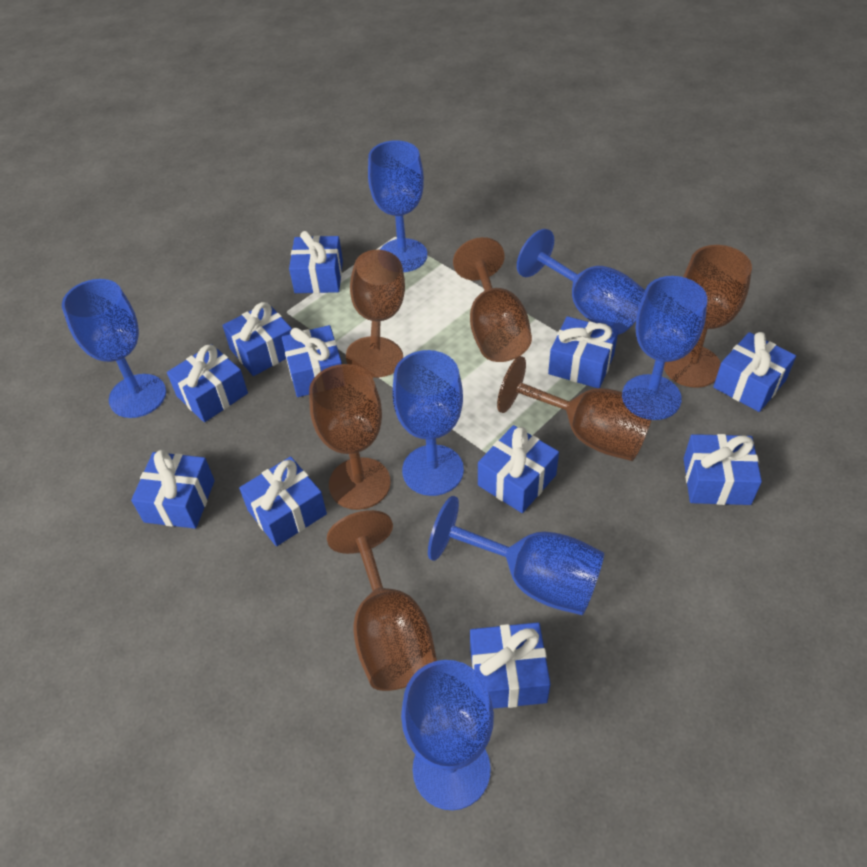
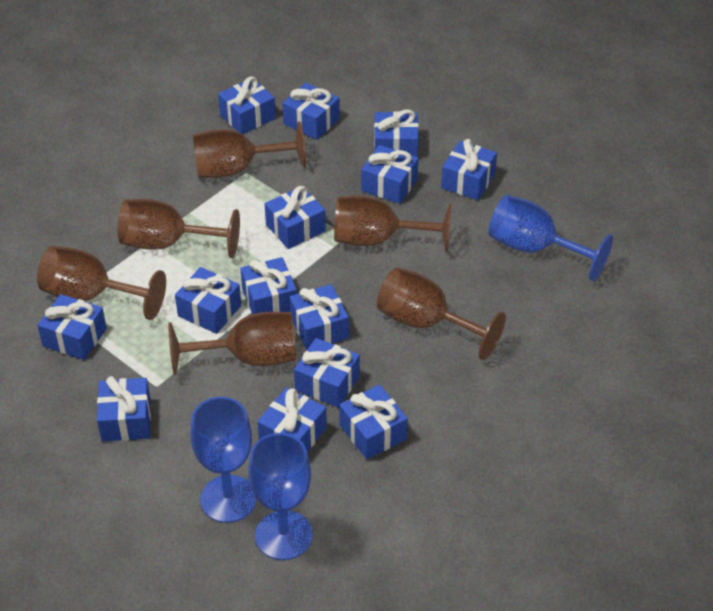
blue gift: 11 -> 14
blue goblet: 7 -> 3

